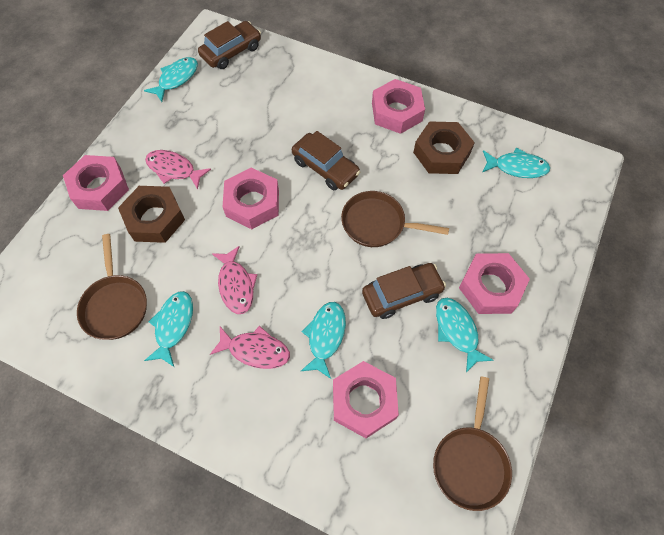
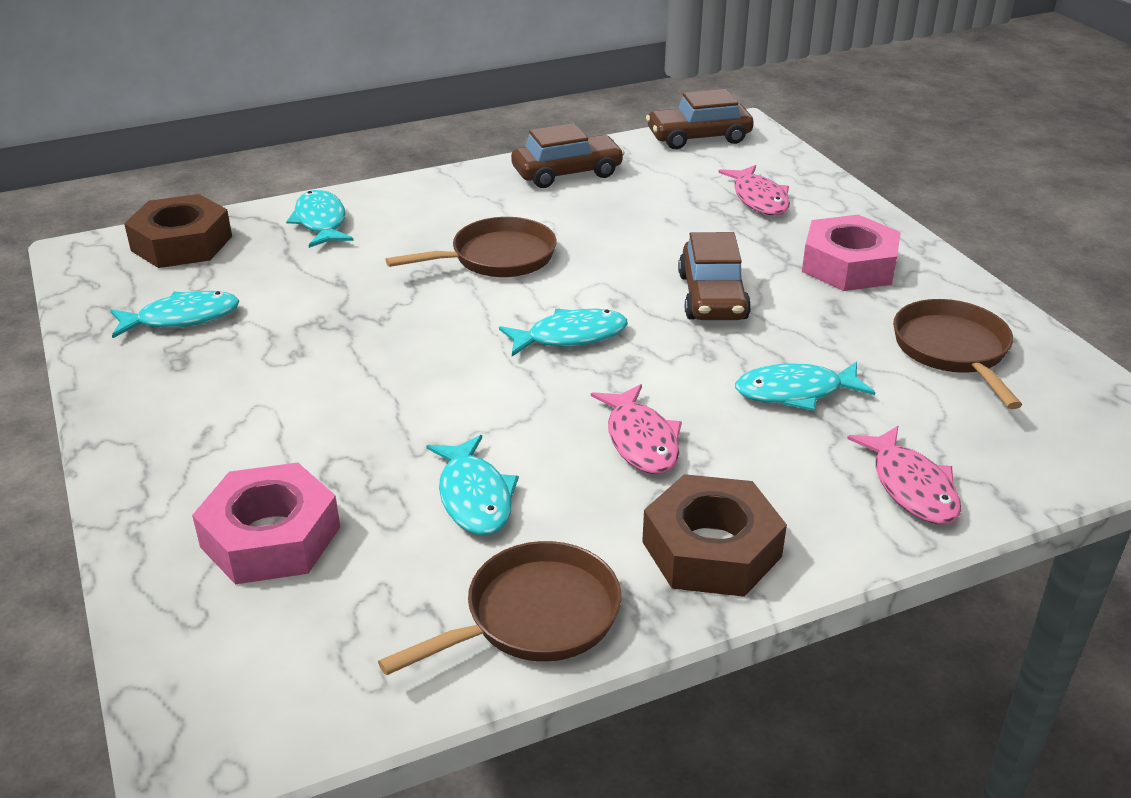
pink nut: 5 -> 2

